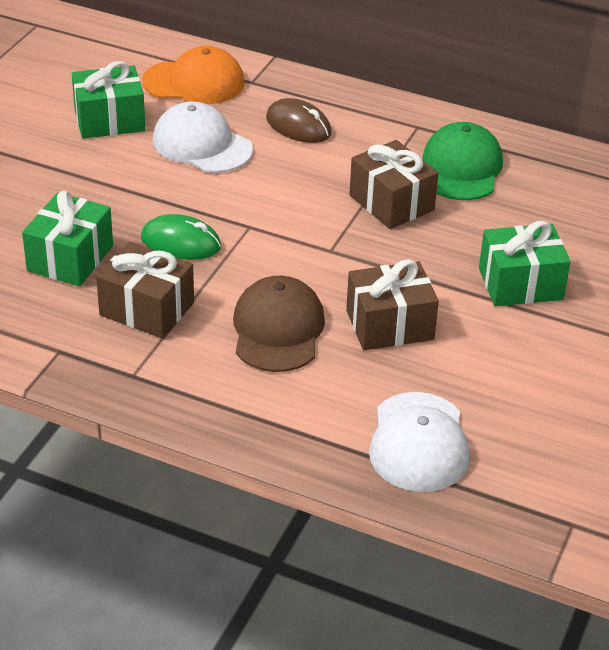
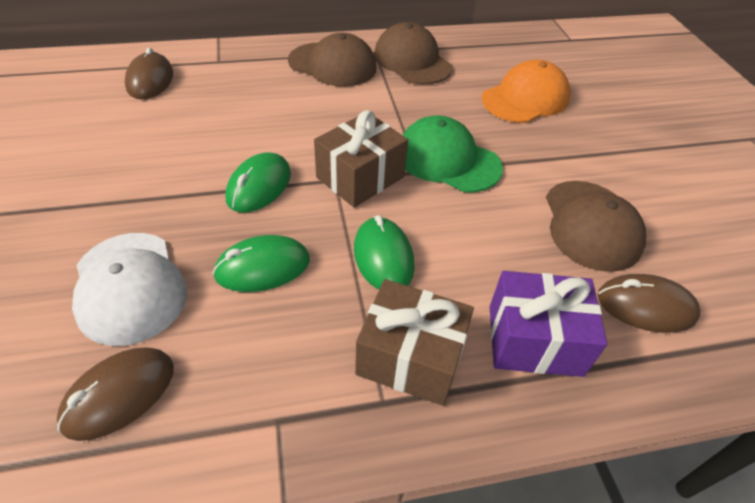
brown cap: 1 -> 3
brown gift: 3 -> 2
brown mouse: 1 -> 3
green gift: 3 -> 0
green mouse: 1 -> 3
purple gift: 0 -> 1
white cap: 2 -> 1

